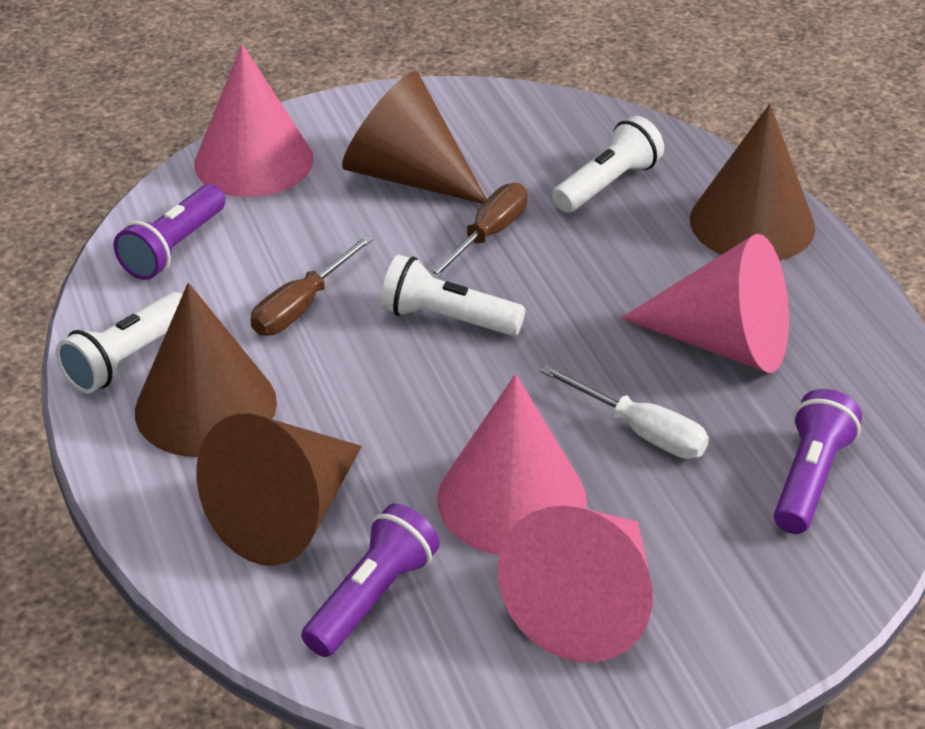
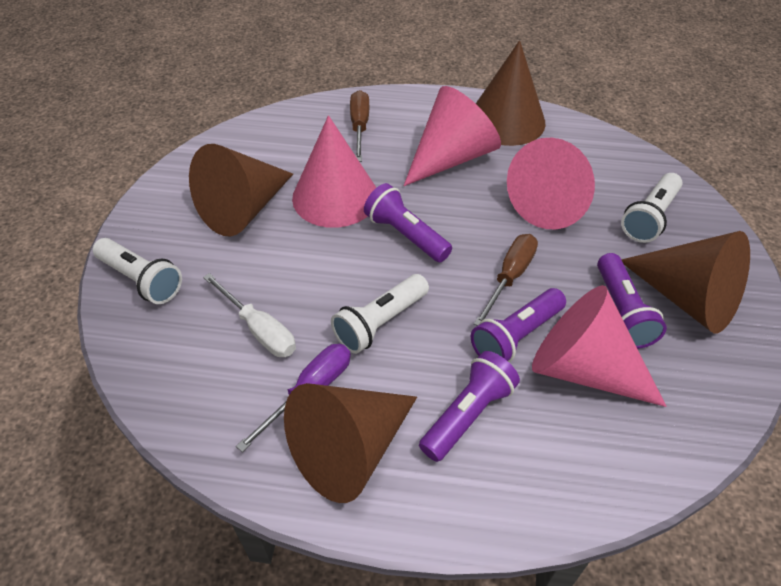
purple flashlight: 3 -> 4
purple screwdriver: 0 -> 1

